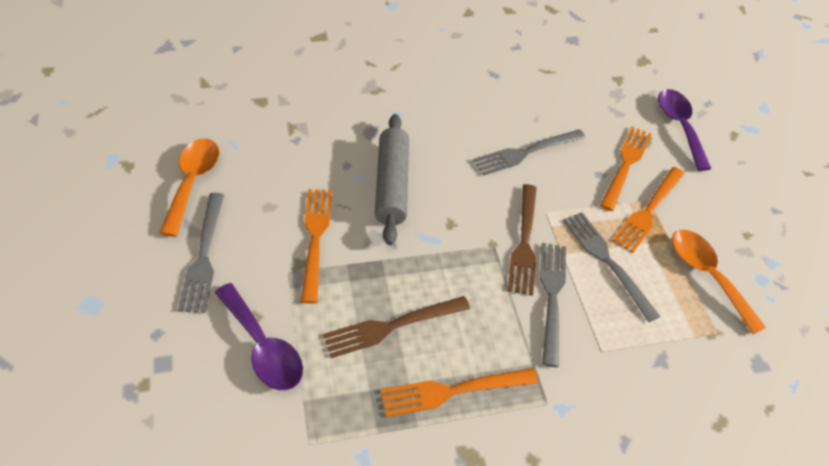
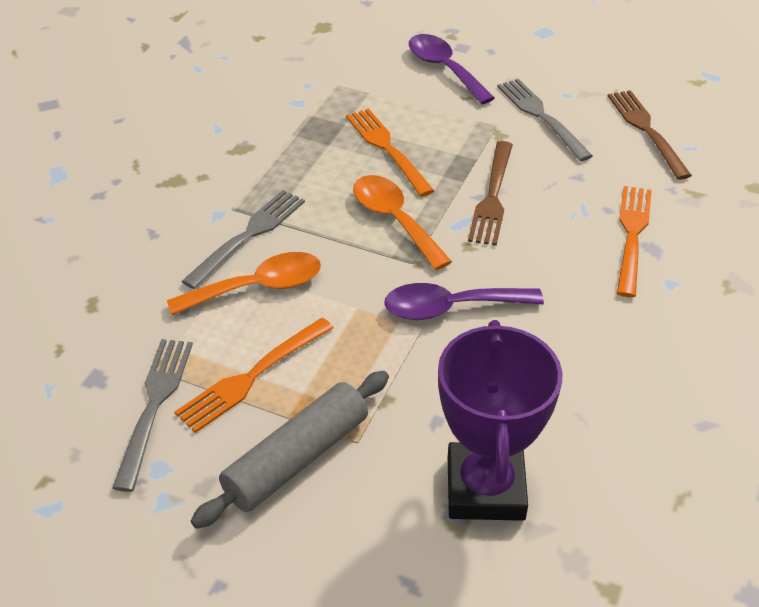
grey fork: 4 -> 3
orange fork: 4 -> 3
purple trophy: 0 -> 1

